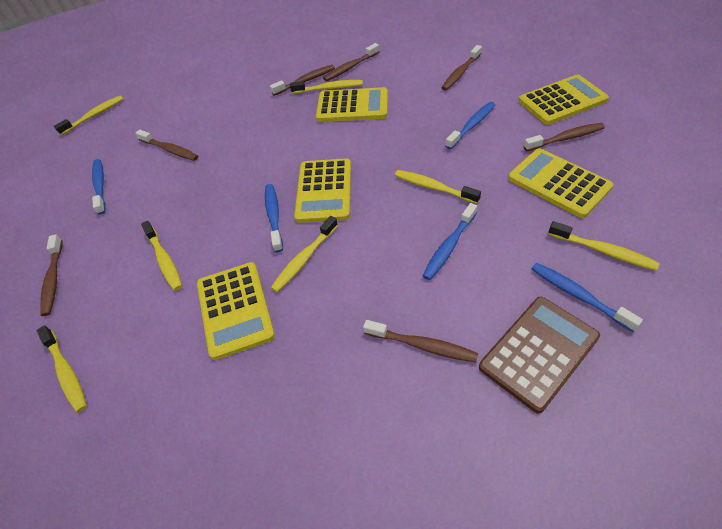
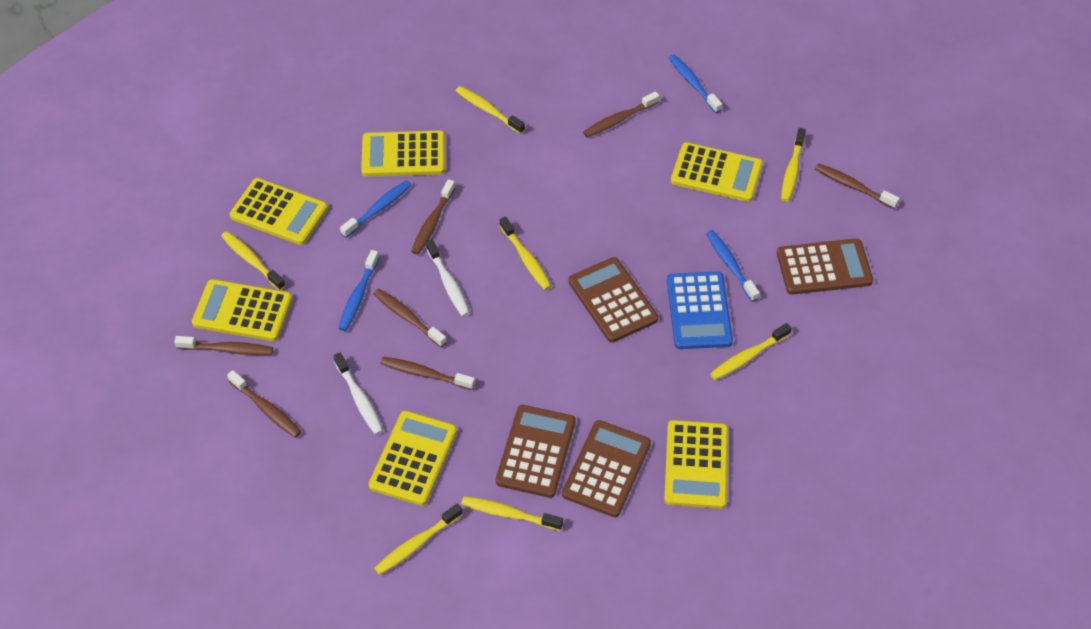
blue calculator: 0 -> 1
blue toothbrush: 5 -> 4
brown calculator: 1 -> 4
white toothbrush: 0 -> 2
yellow calculator: 5 -> 6

